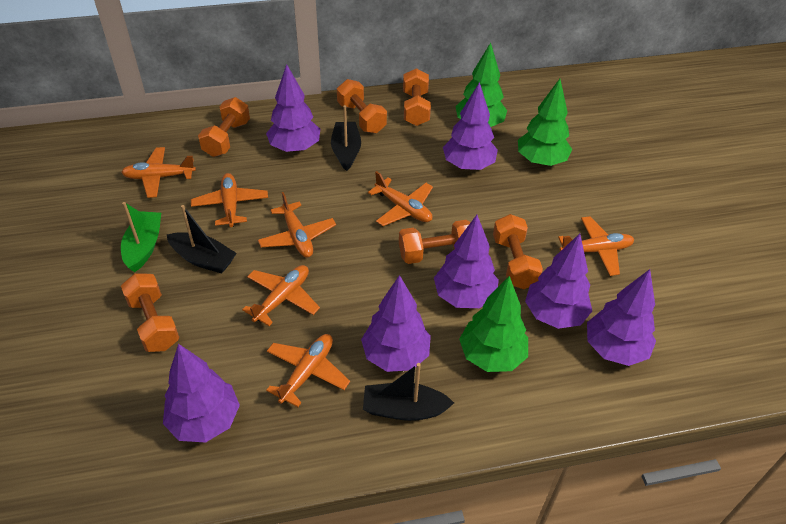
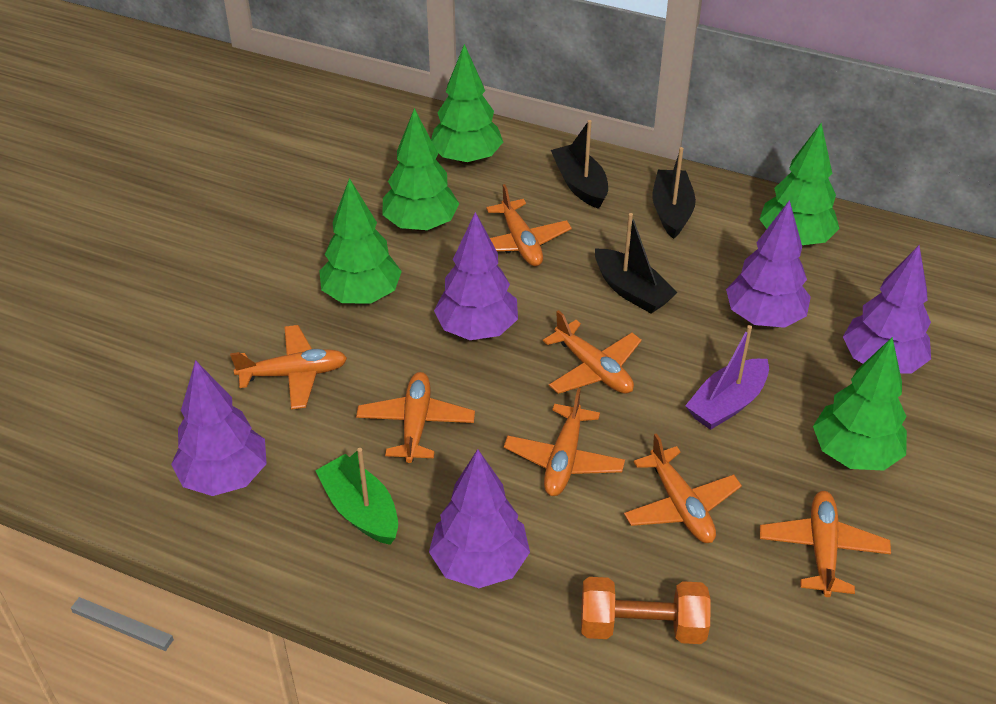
green tree: 3 -> 5
orange dumbbell: 6 -> 1
purple boat: 0 -> 1
purple tree: 7 -> 5

